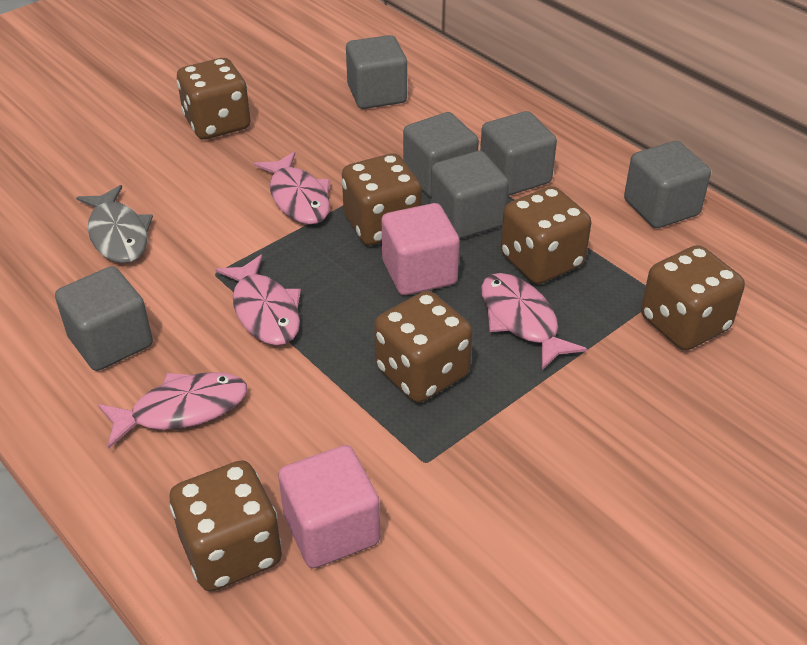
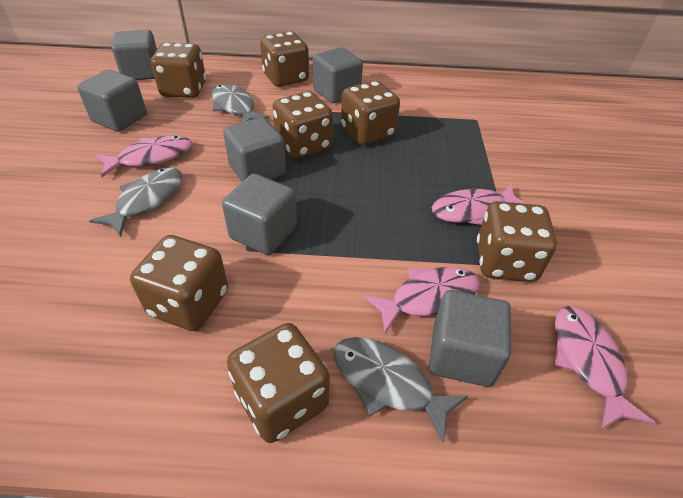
brown dice: 6 -> 7
grey fish: 1 -> 3
pink cube: 2 -> 0

